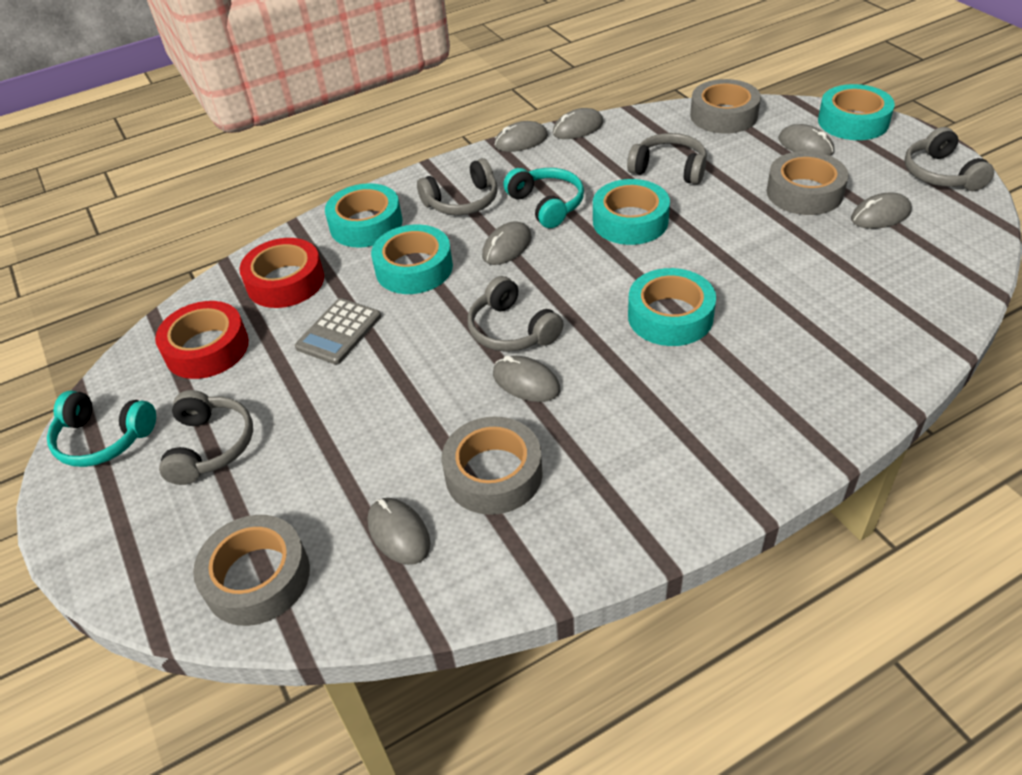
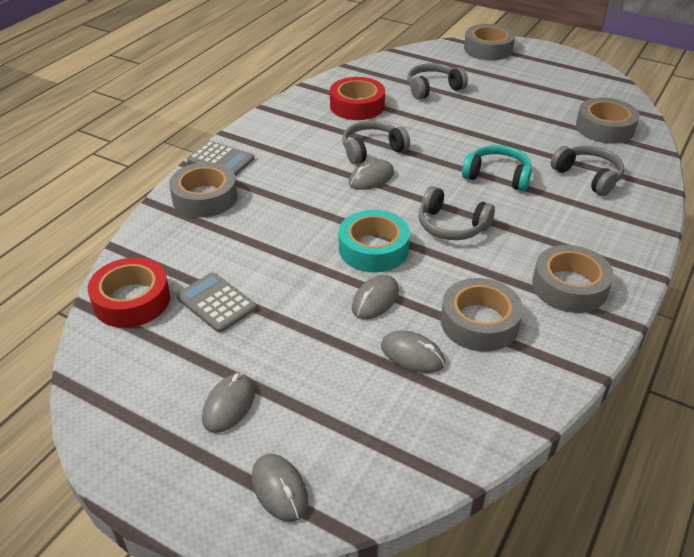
grey calculator: 1 -> 2
grey headphones: 5 -> 4
grey mouse: 7 -> 5
grey tape: 4 -> 5
turquoise headphones: 2 -> 1
turquoise tape: 5 -> 1

